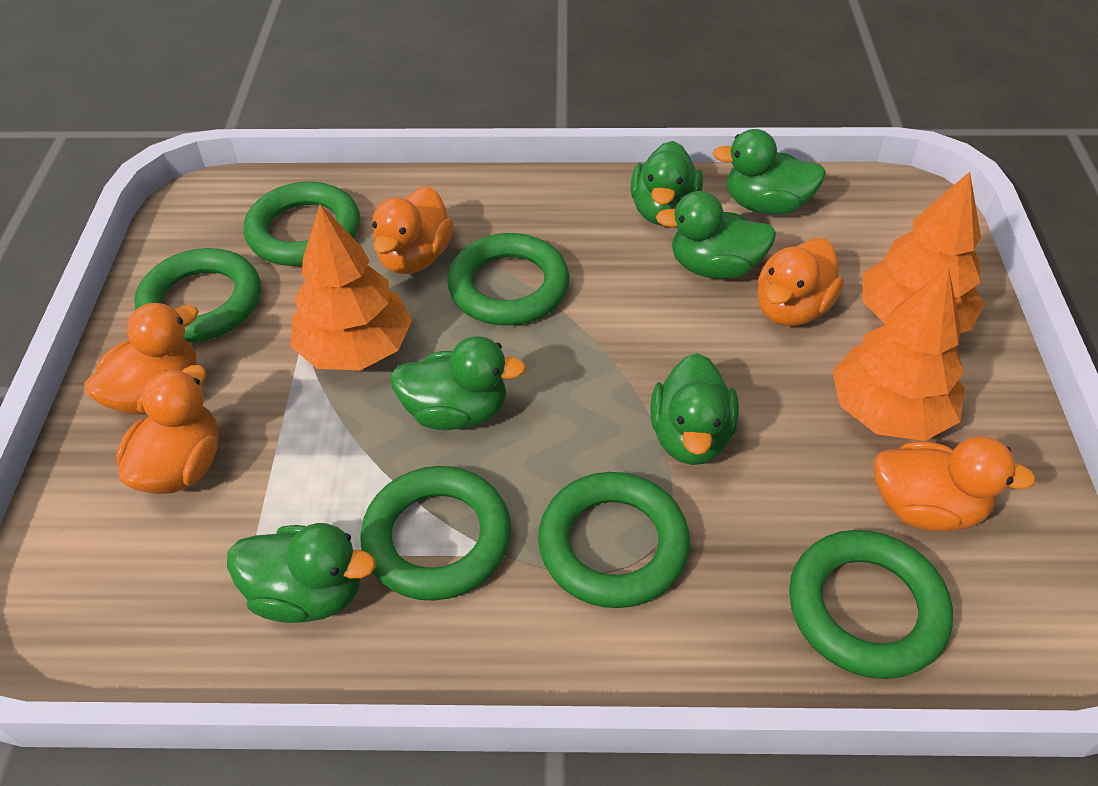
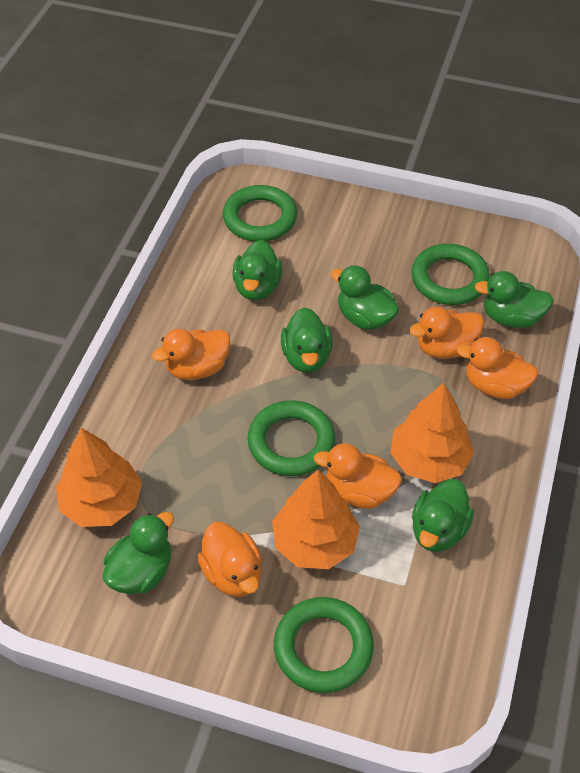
green ring: 6 -> 4

